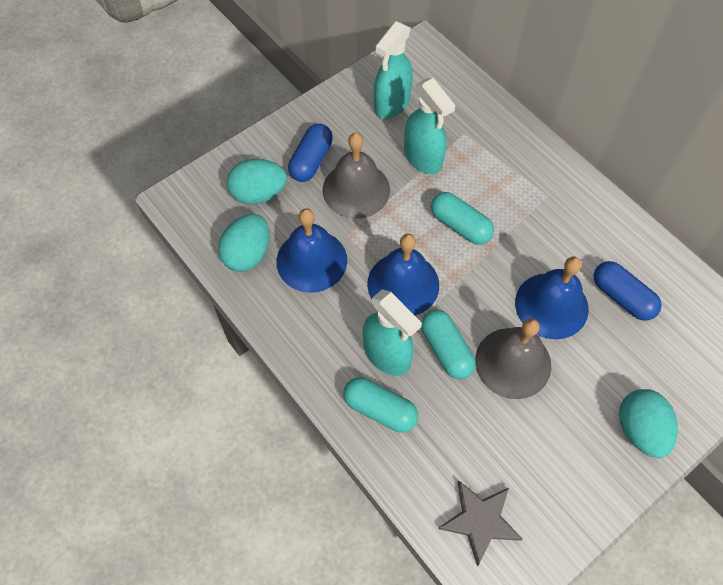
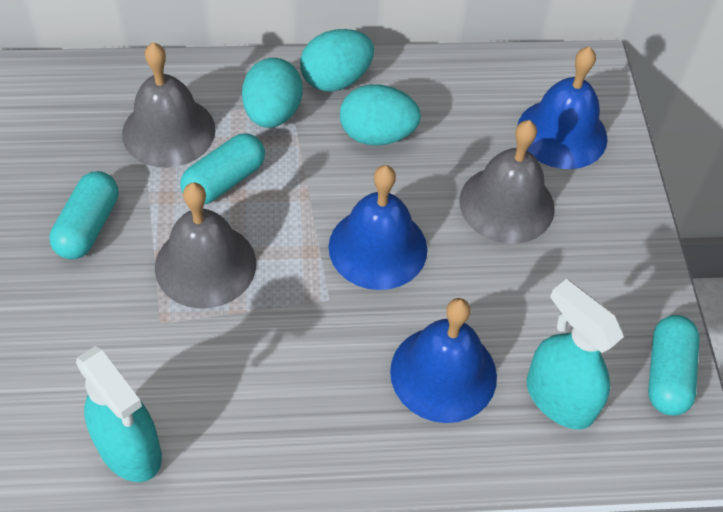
blue capsule: 2 -> 0
grey bell: 2 -> 3
grey star: 1 -> 0
turquoise spray bottle: 3 -> 2

